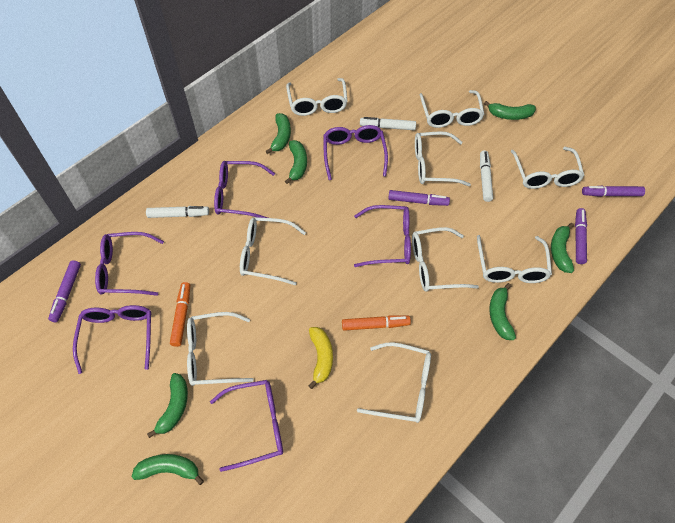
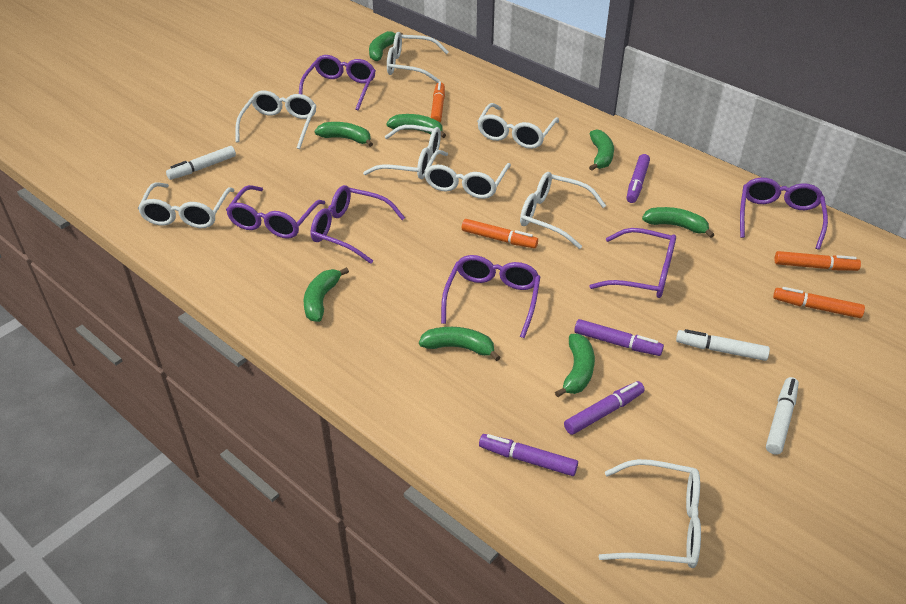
green banana: 7 -> 8
orange marker: 2 -> 4
white glasses: 9 -> 8
yellow banana: 1 -> 0

